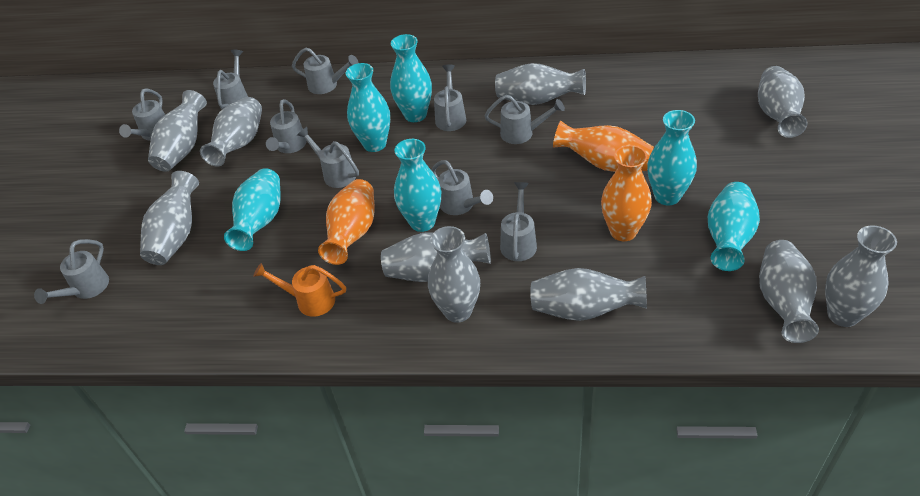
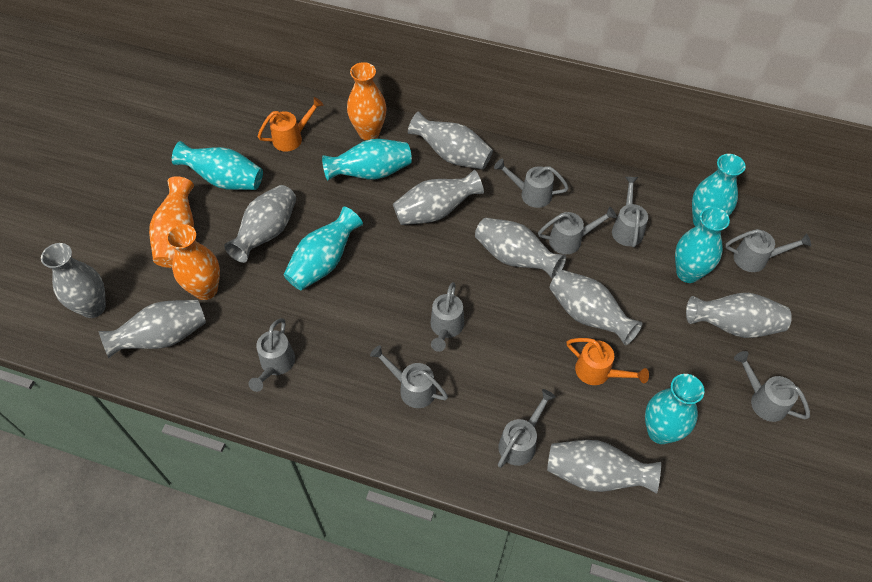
grey vase: 10 -> 9
grey watering can: 10 -> 9
orange watering can: 1 -> 2

